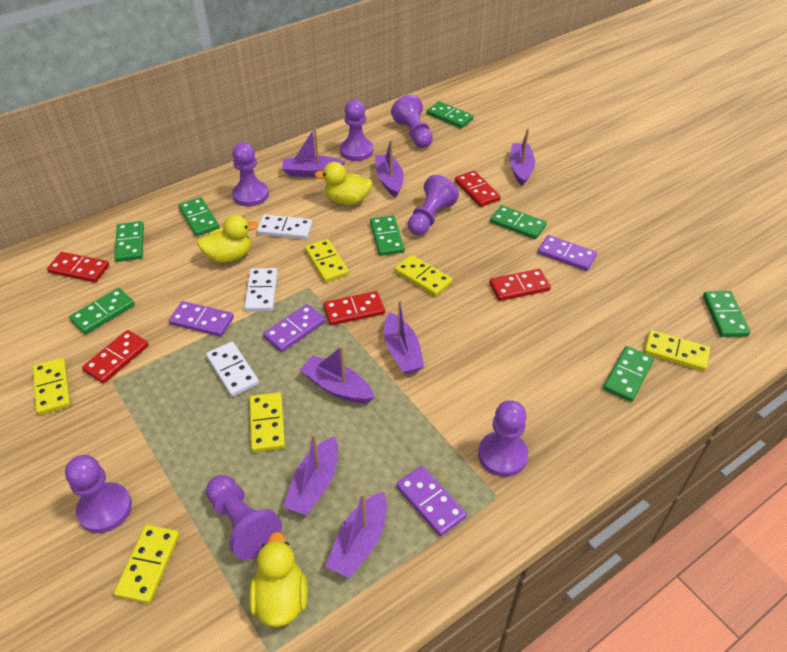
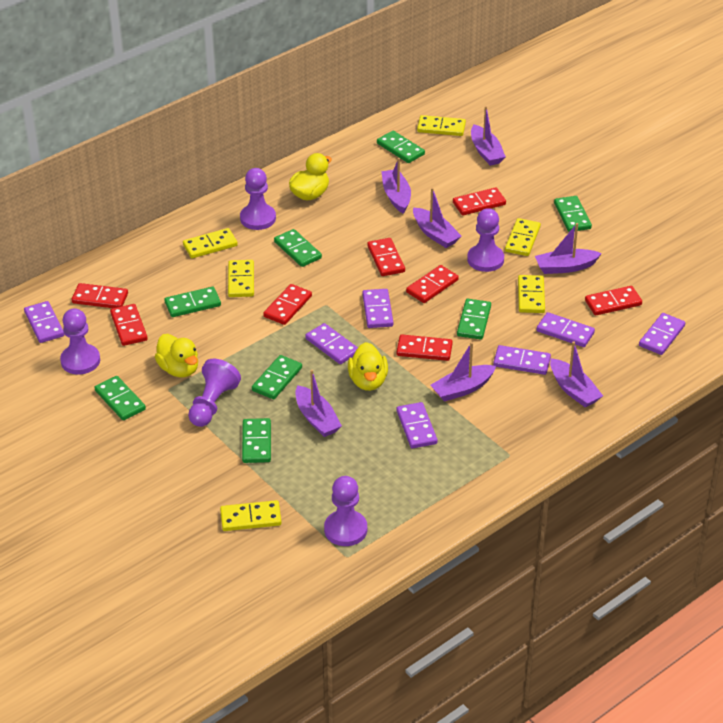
purple domino: 4 -> 7
purple pawn: 7 -> 5
red domino: 5 -> 8
white domino: 3 -> 0

